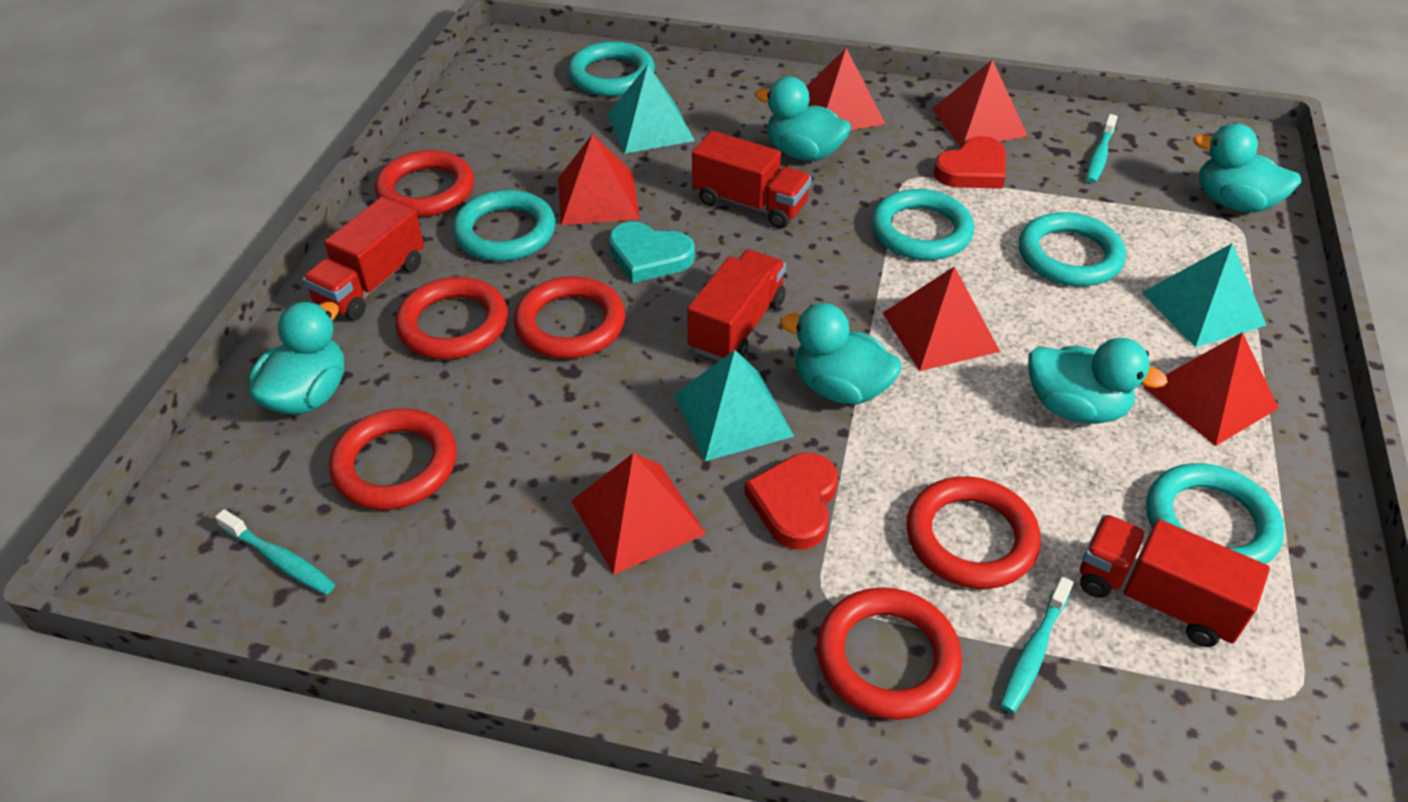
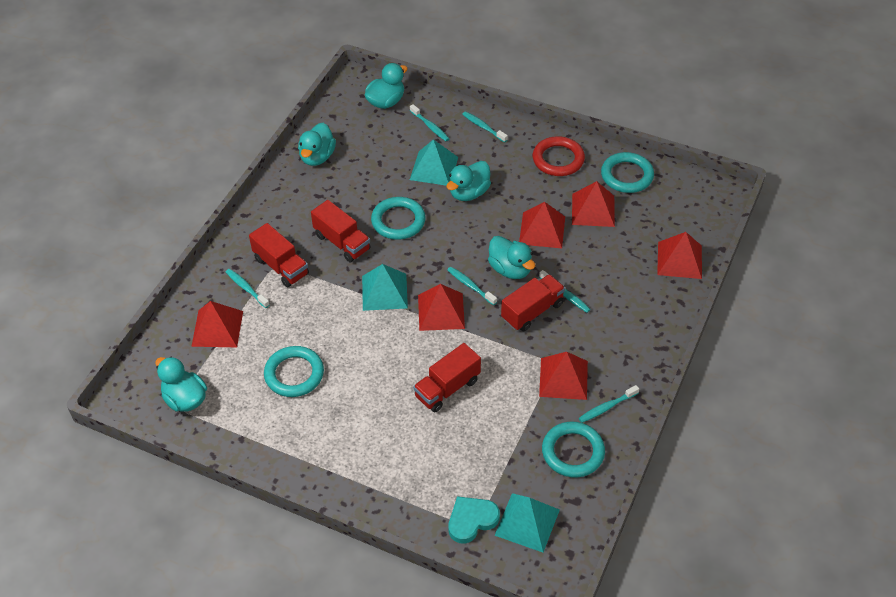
red heart: 2 -> 0
red ring: 6 -> 1
turquoise ring: 5 -> 4
turquoise toothbrush: 3 -> 6

